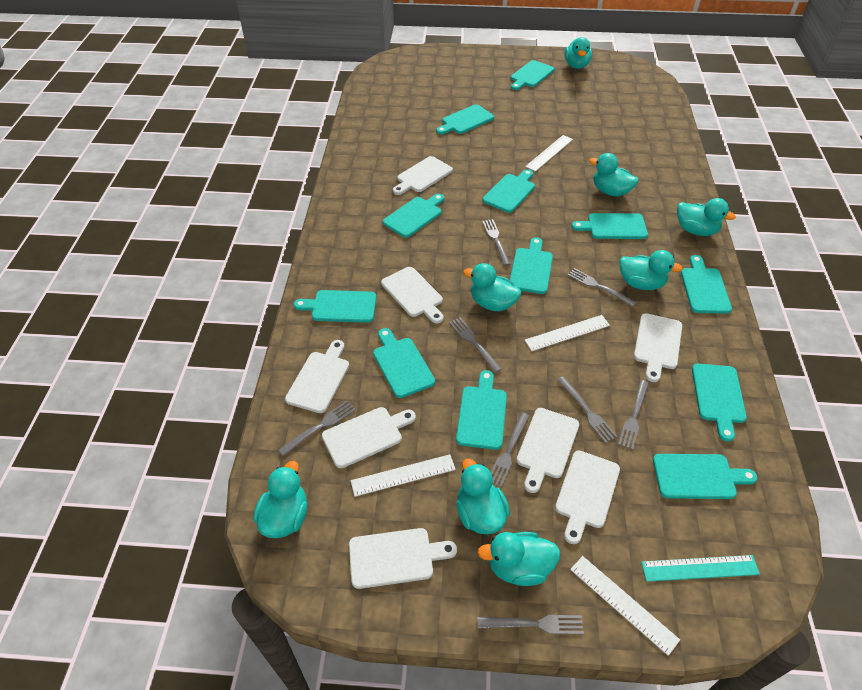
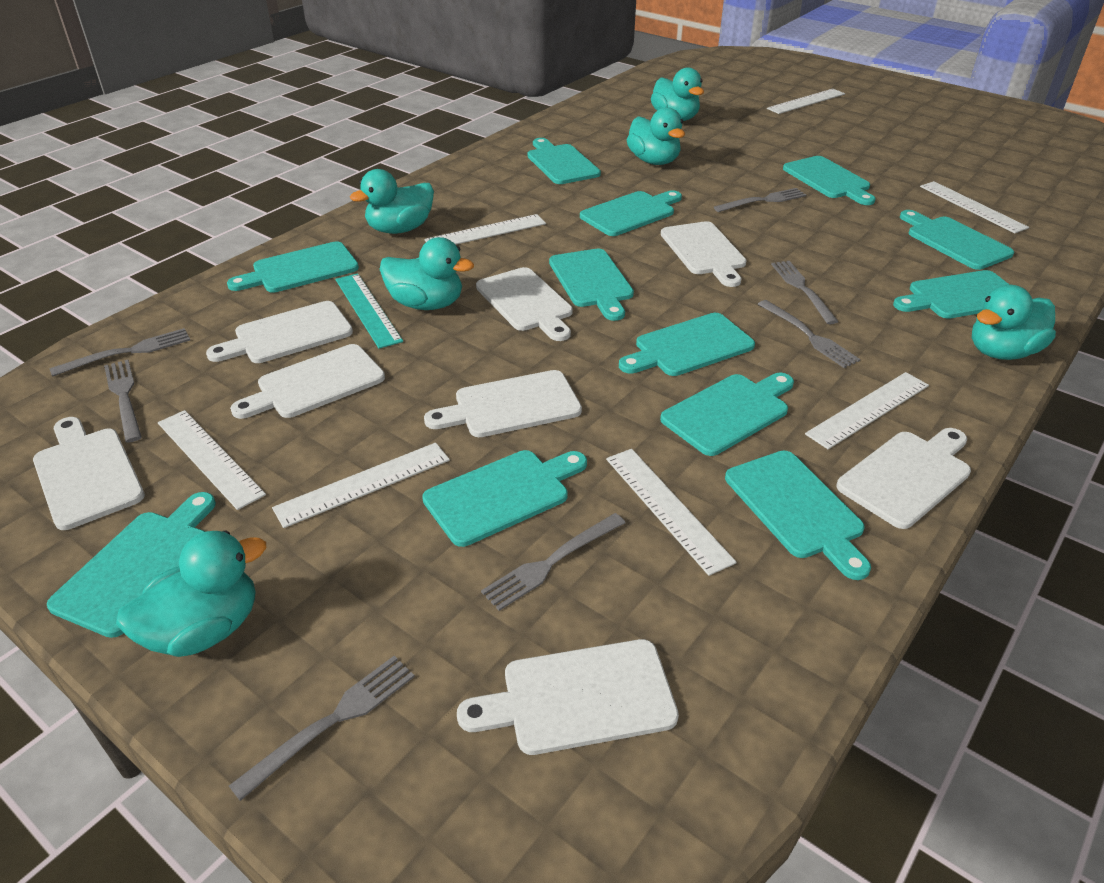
grey fork: 8 -> 7
turquoise duck: 8 -> 6
white ruler: 4 -> 7

